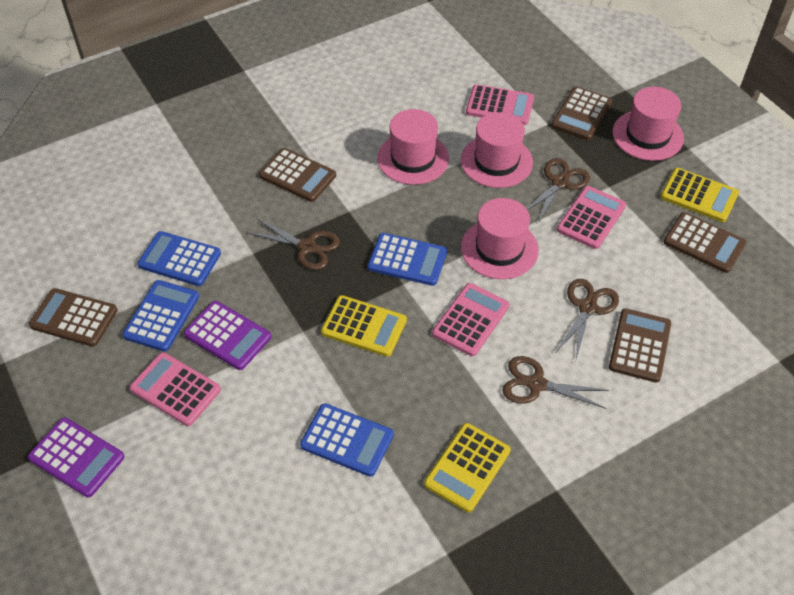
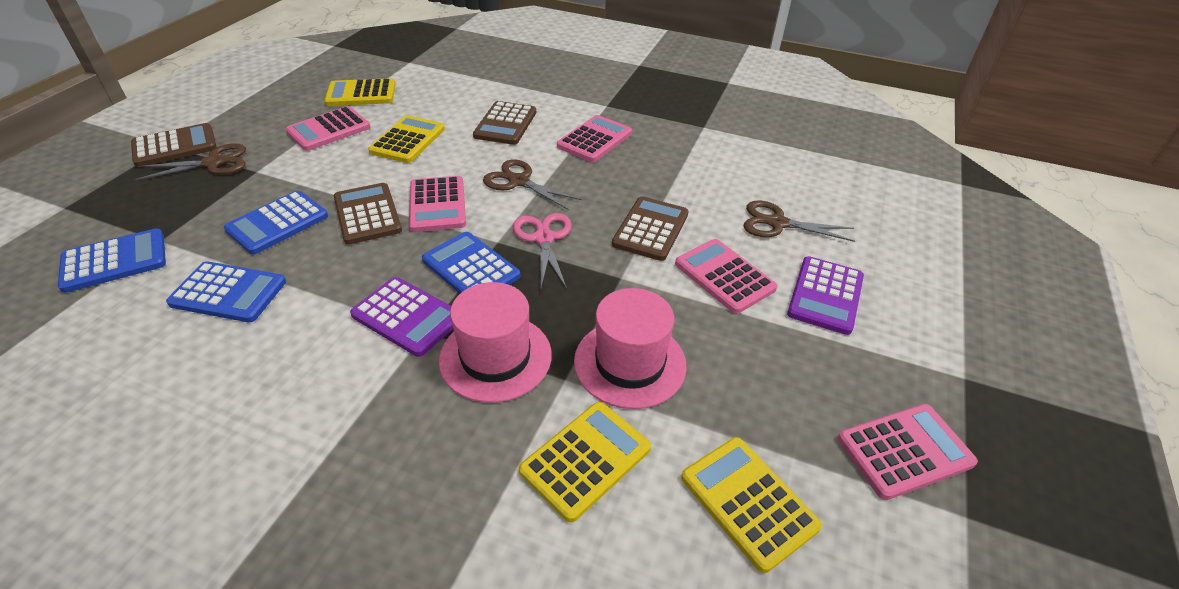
brown calculator: 5 -> 4
brown scissors: 4 -> 3
pink calculator: 4 -> 5
pink hat: 4 -> 2
pink scissors: 0 -> 1
yellow calculator: 3 -> 4

